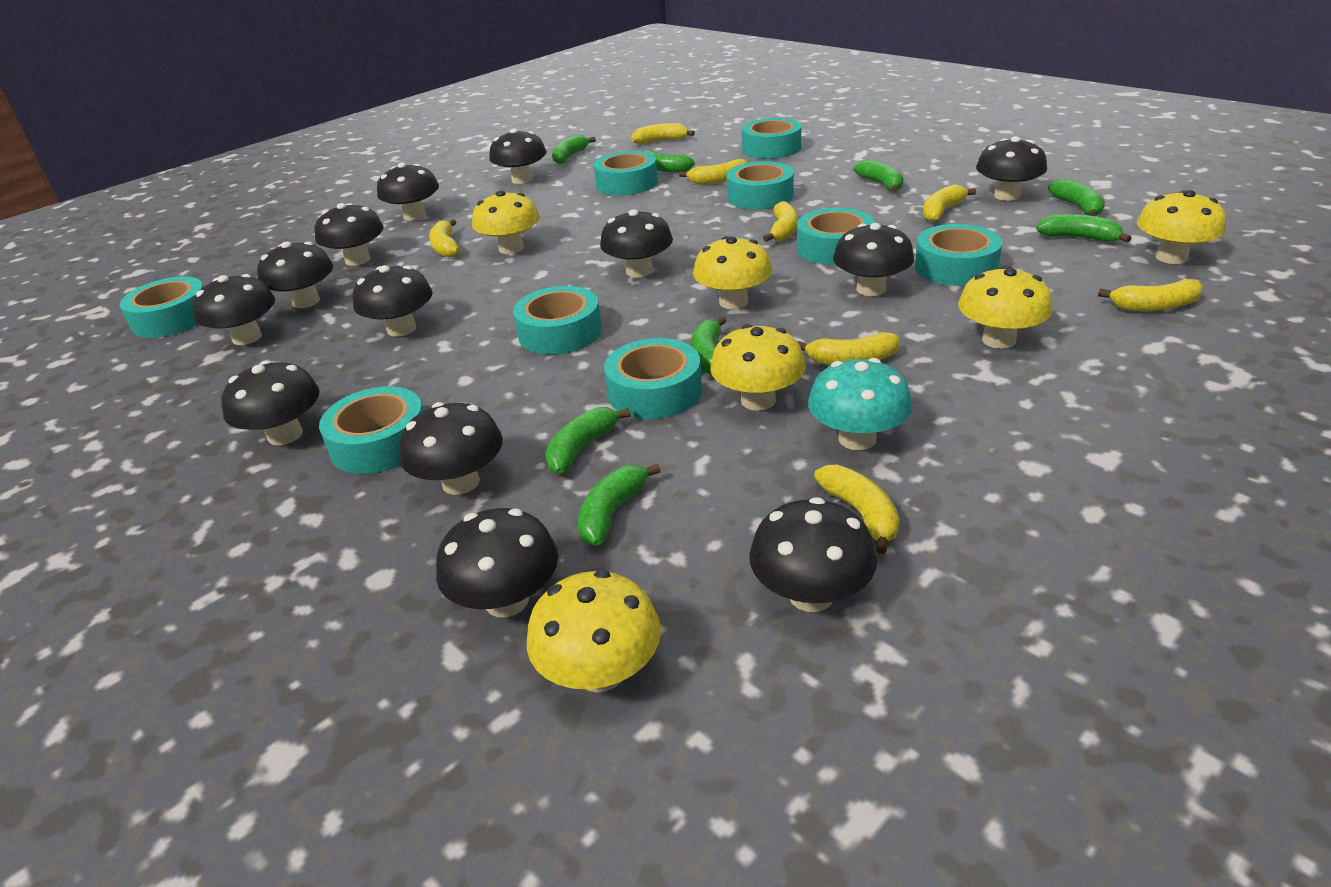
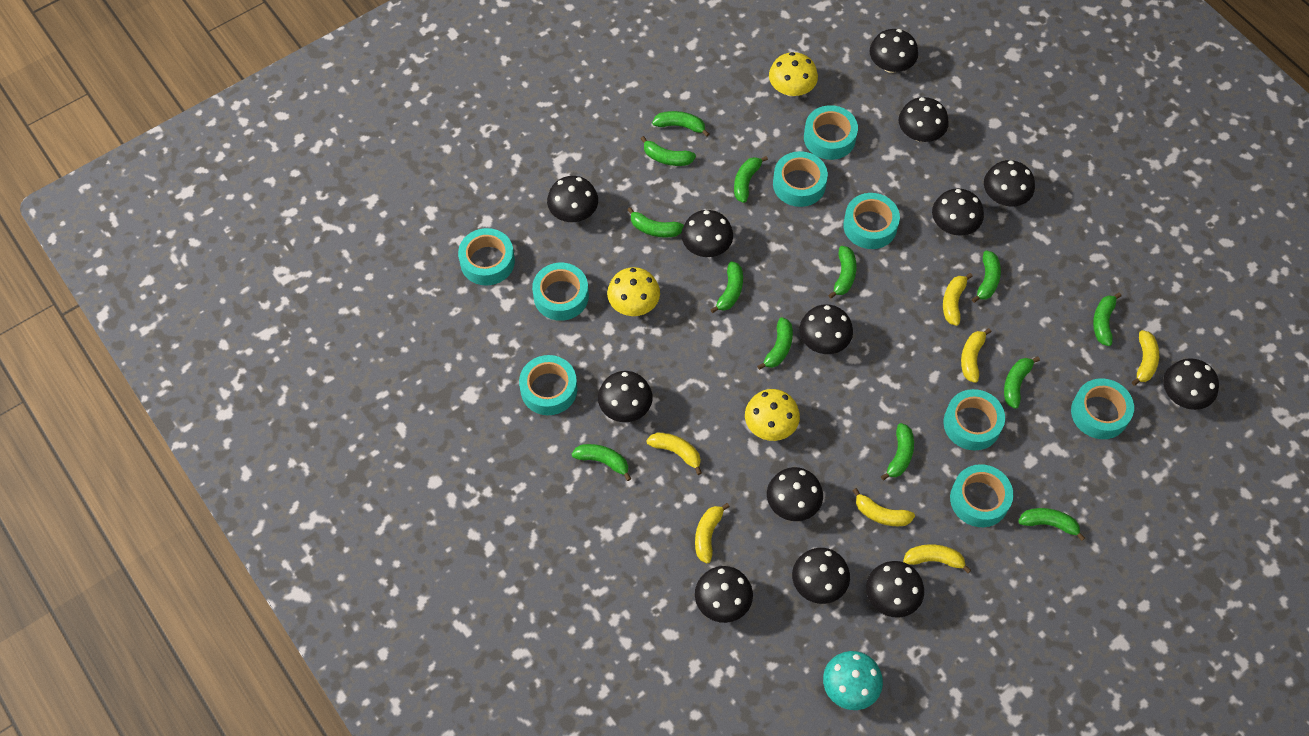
green banana: 8 -> 13
yellow banana: 8 -> 7
yellow mushroom: 6 -> 3

